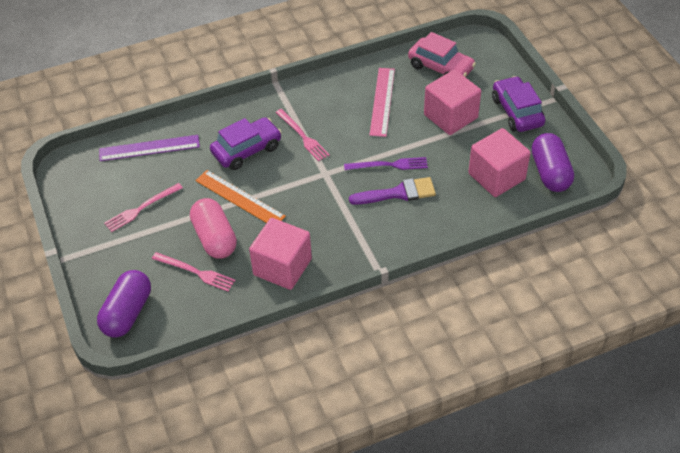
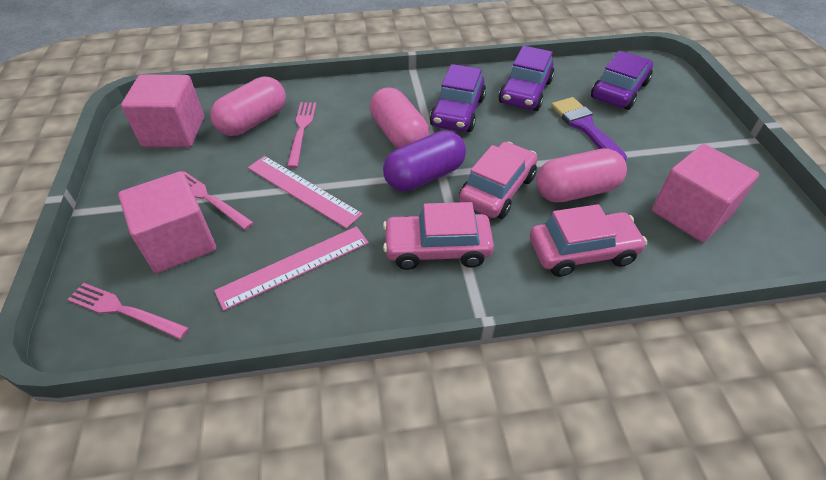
orange ruler: 1 -> 0
pink capsule: 1 -> 3
pink car: 1 -> 3
pink ruler: 1 -> 2
purple capsule: 2 -> 1
purple car: 2 -> 3
purple fork: 1 -> 0
purple ruler: 1 -> 0

